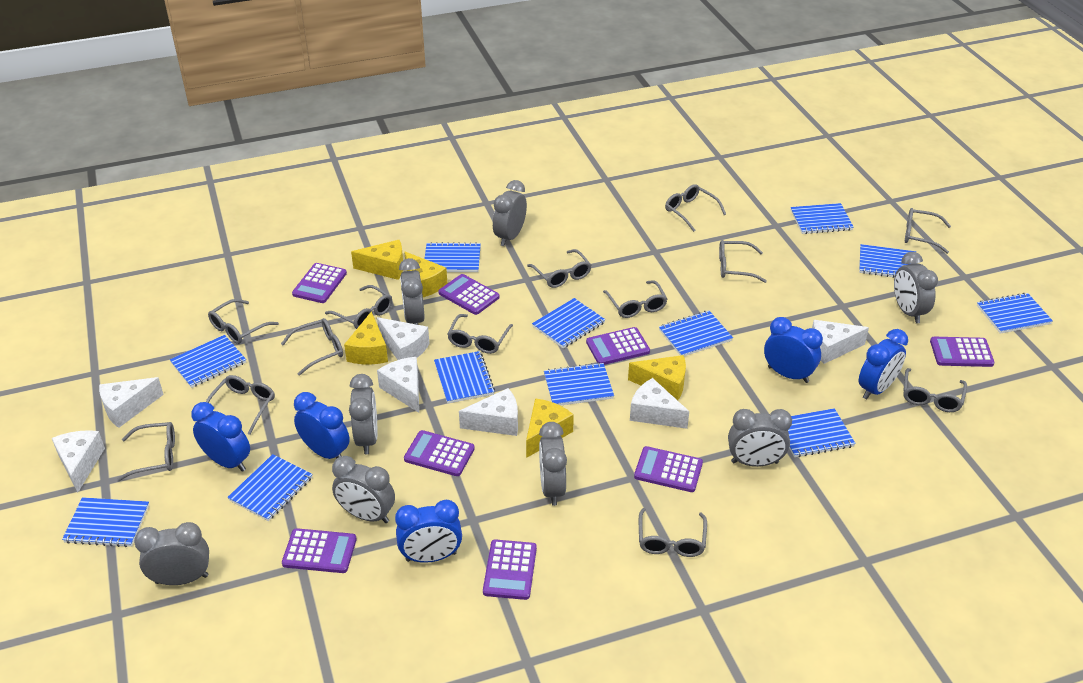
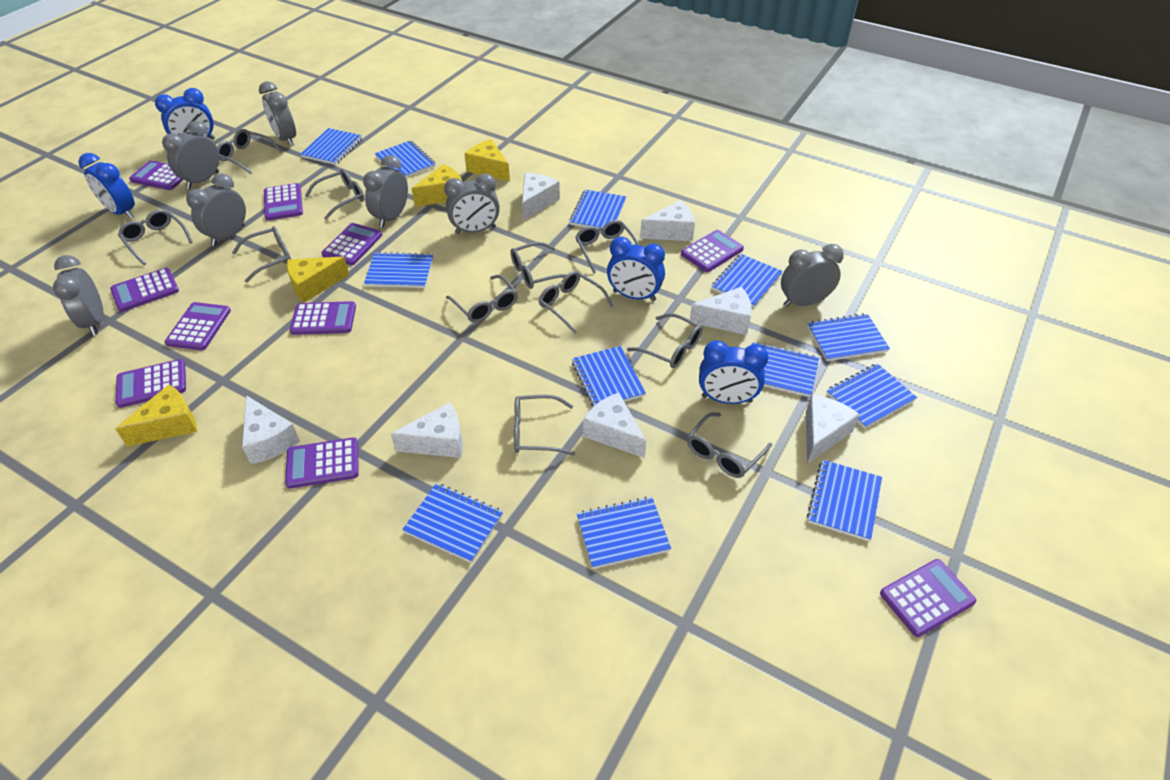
blue clock: 5 -> 4
grey clock: 8 -> 7
grey glasses: 13 -> 11
purple calculator: 8 -> 10
yellow cheese: 5 -> 4

